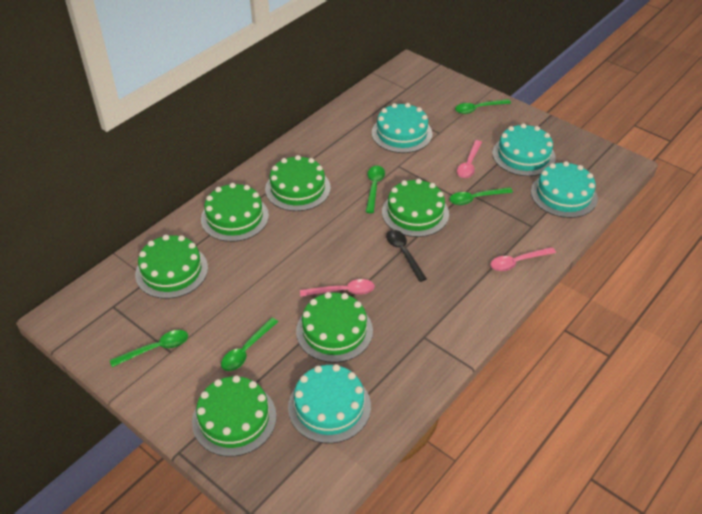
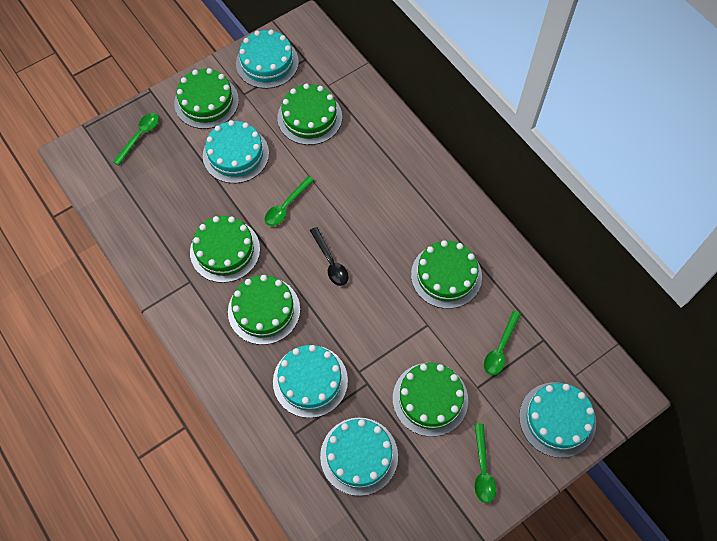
green spoon: 5 -> 4
pink spoon: 3 -> 0
turquoise cake: 4 -> 5

